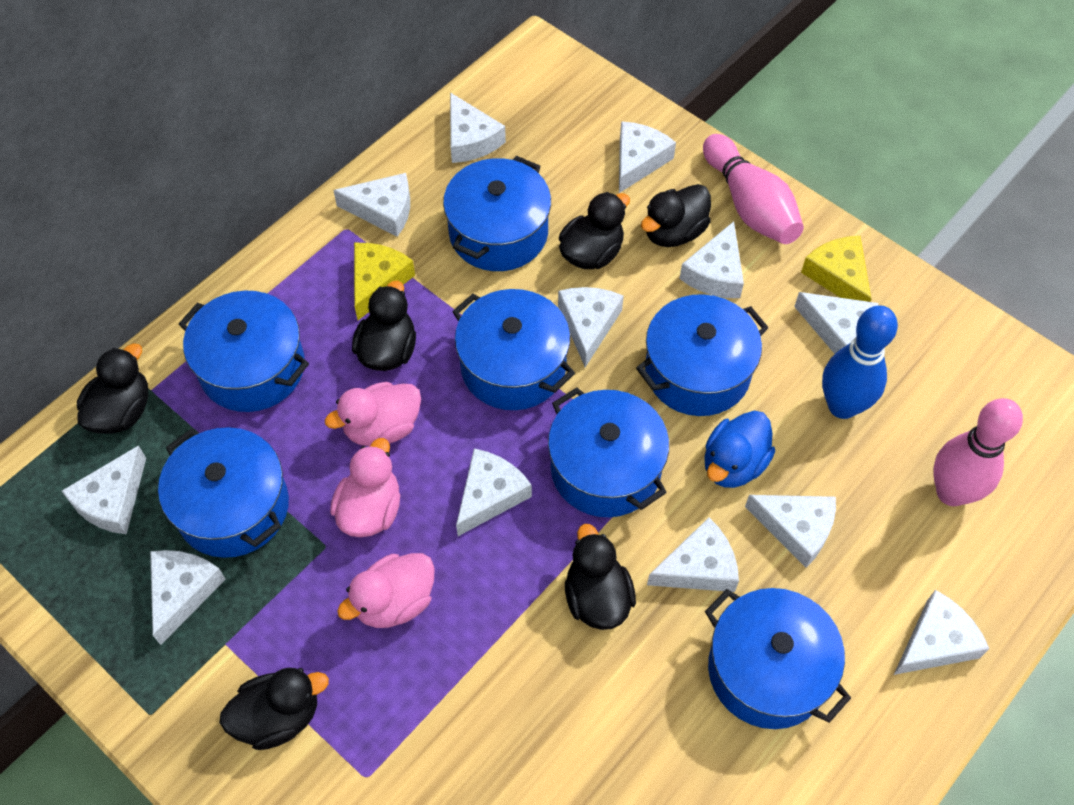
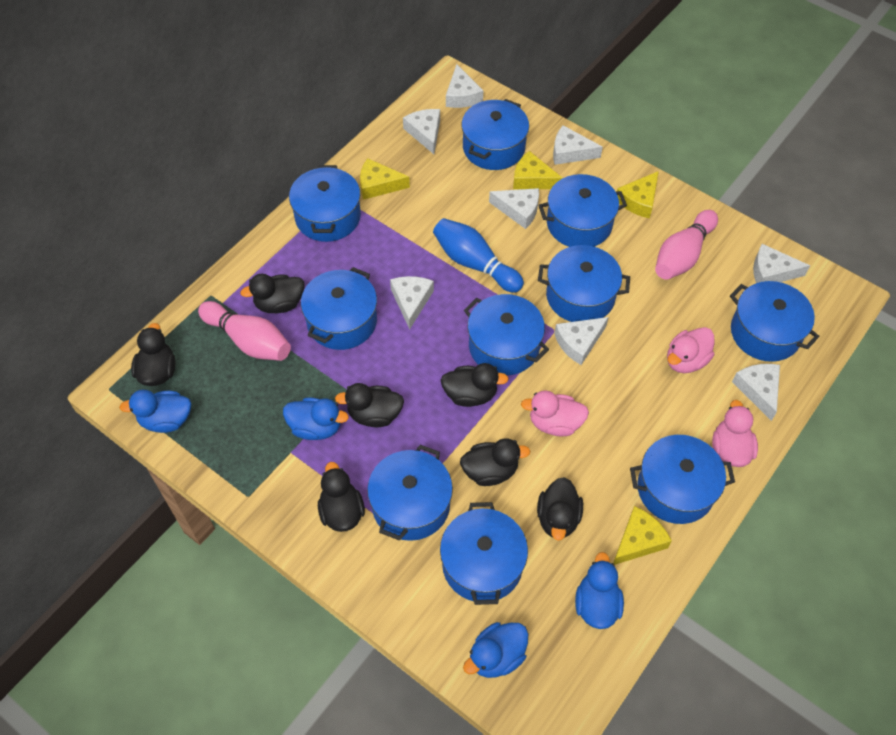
black duck: 6 -> 7
blue duck: 1 -> 4
blue pot: 7 -> 10
white cheese: 12 -> 8
yellow cheese: 2 -> 4

